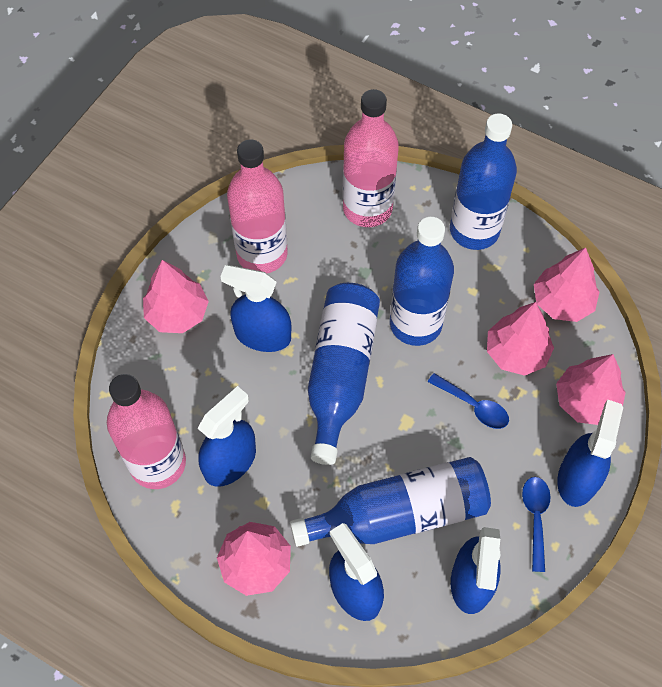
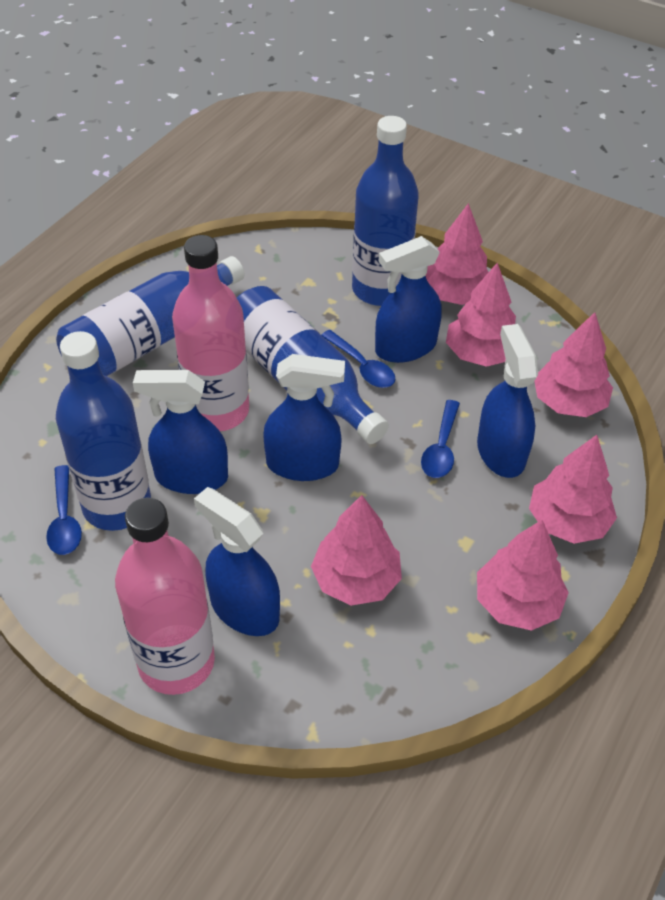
blue spoon: 2 -> 3
pink bottle: 3 -> 2
pink tree: 5 -> 6

